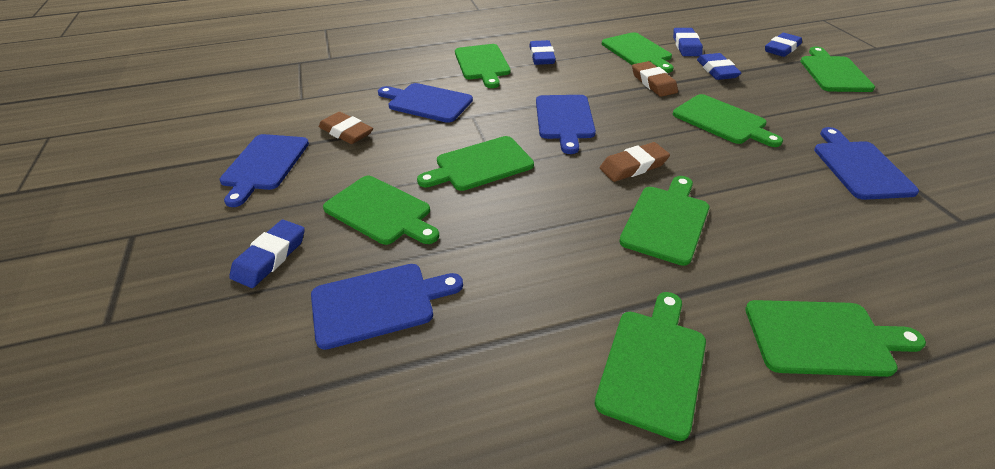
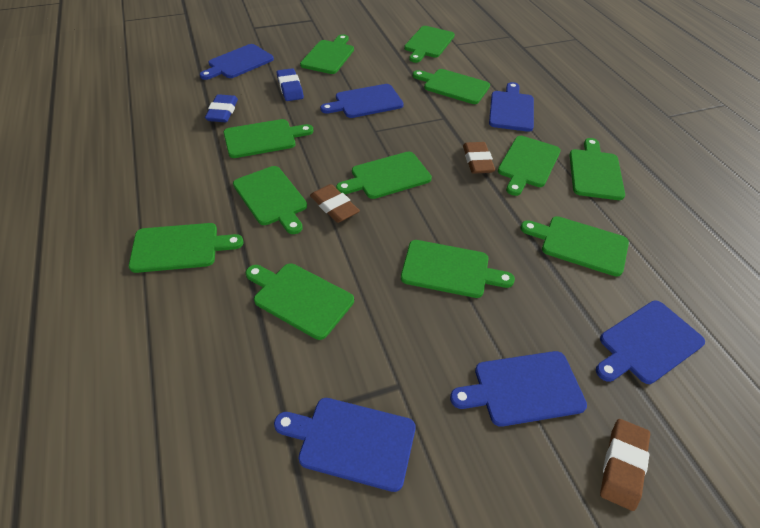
blue cutting board: 5 -> 6
blue eraser: 5 -> 2
green cutting board: 9 -> 12

